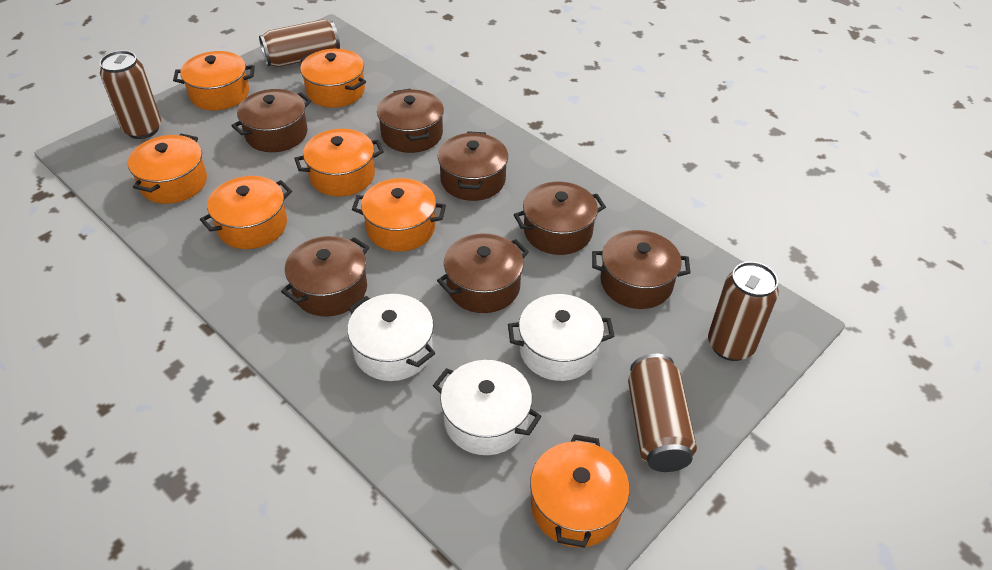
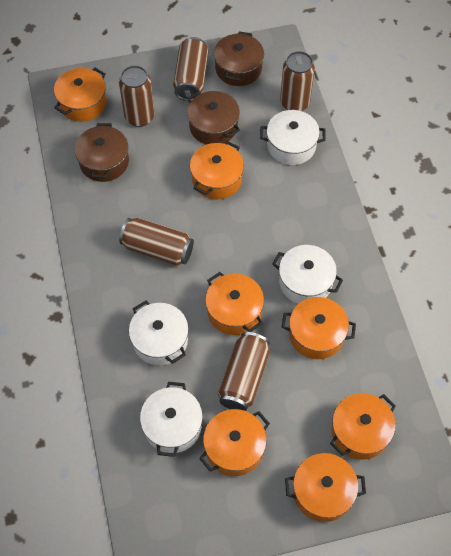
brown can: 4 -> 5
brown pot: 7 -> 3
white pot: 3 -> 4

